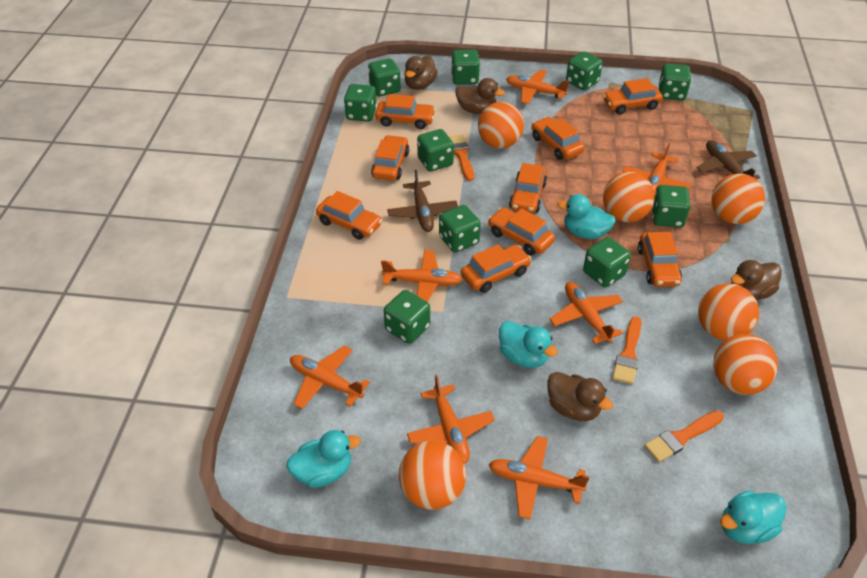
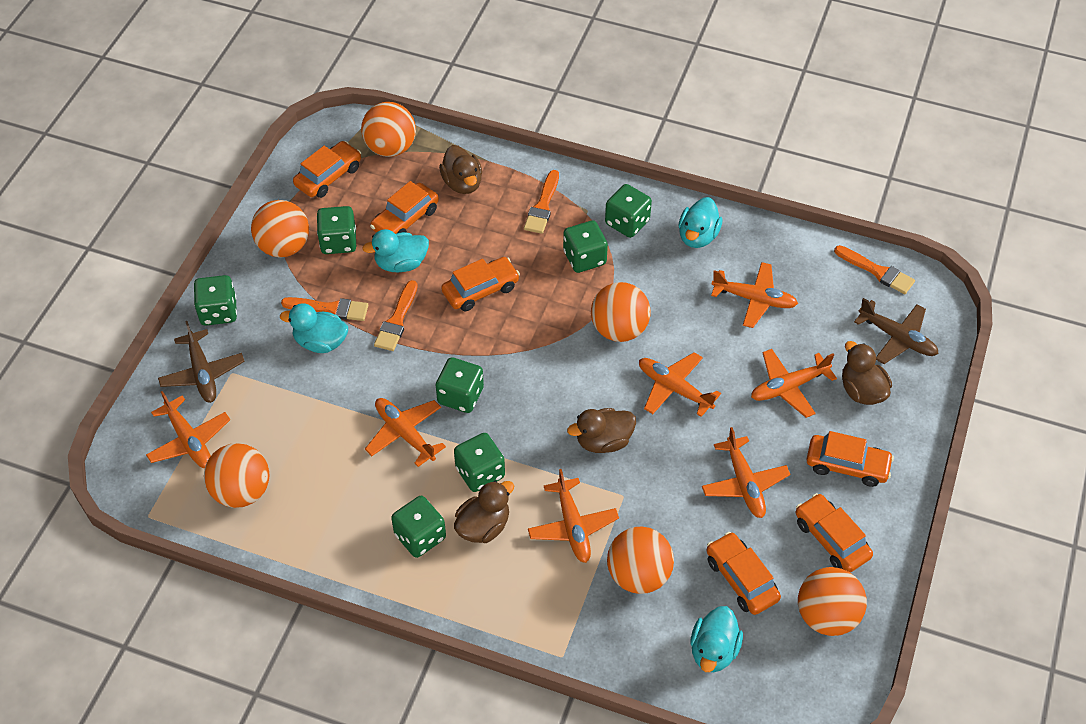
green dice: 10 -> 7
orange brush: 3 -> 4
orange car: 9 -> 6

